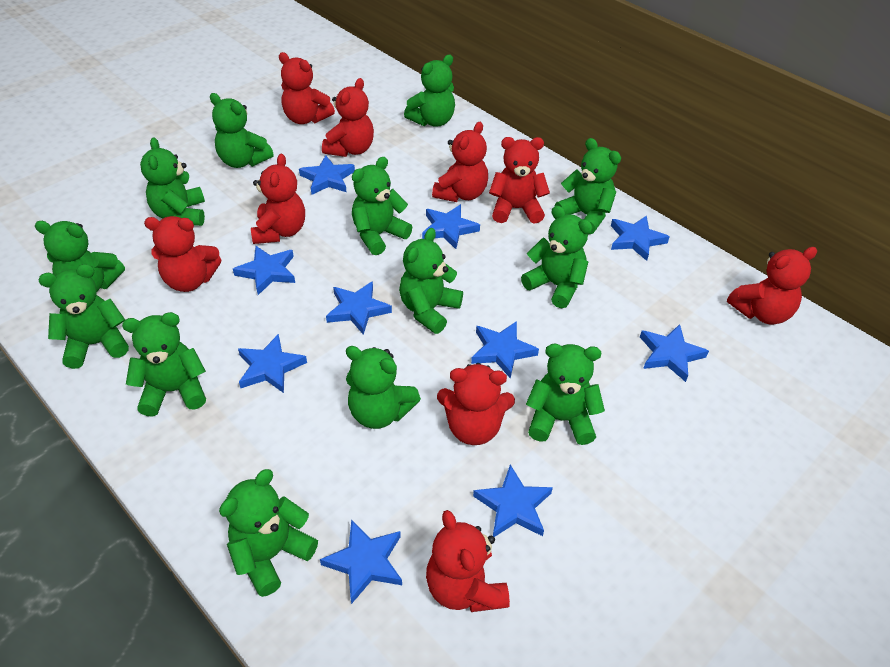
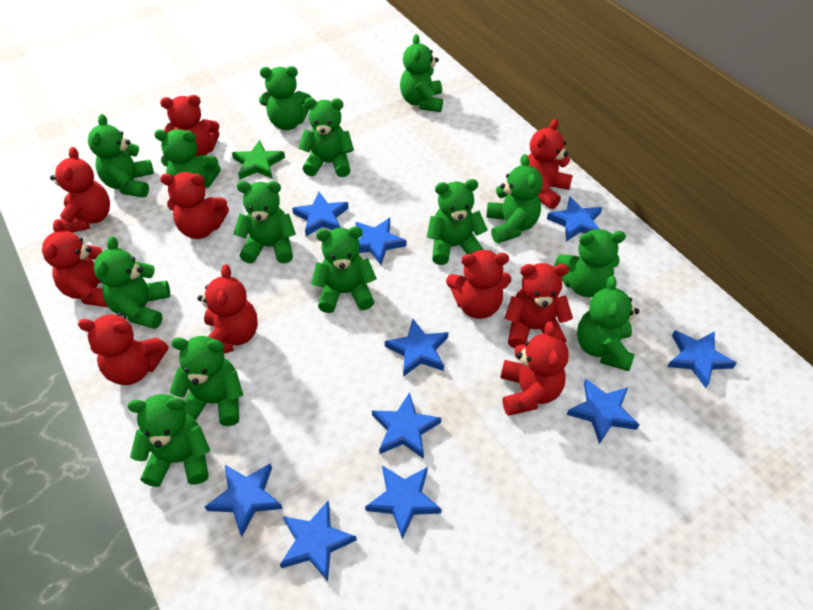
green star: 0 -> 1
green teddy bear: 13 -> 14
red teddy bear: 9 -> 10

